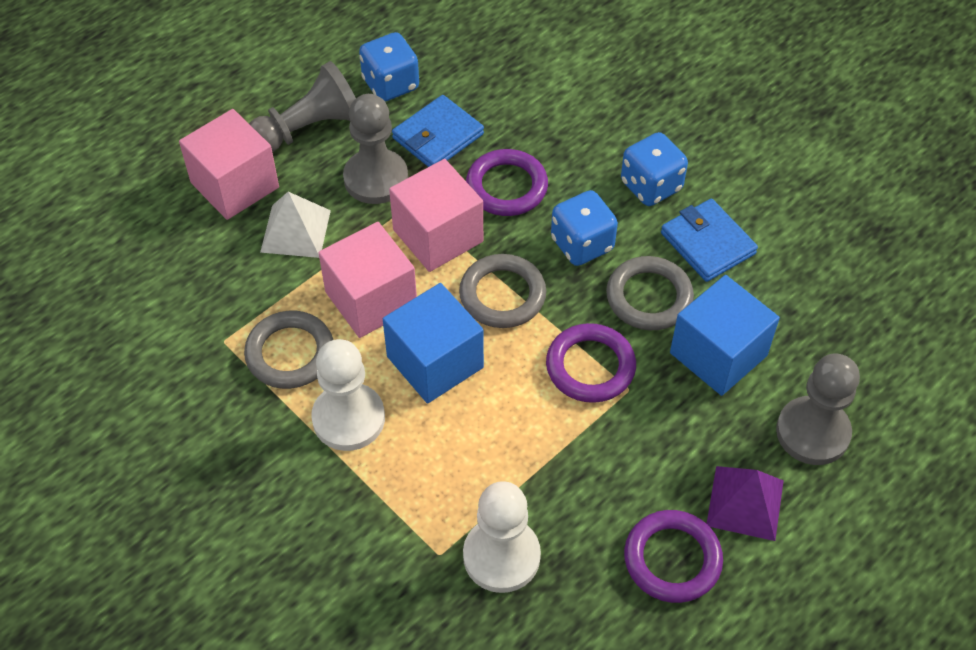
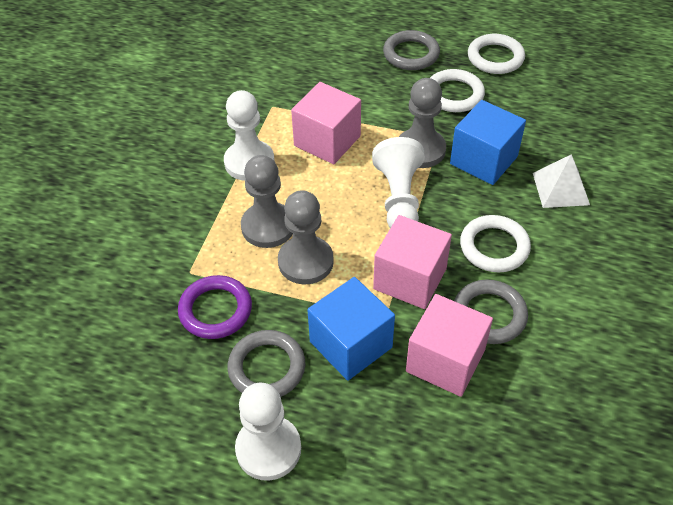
blue dice: 3 -> 0
blue wallet: 2 -> 0
purple pyramid: 1 -> 0
purple ring: 3 -> 1
white pawn: 2 -> 3
white ring: 0 -> 3

